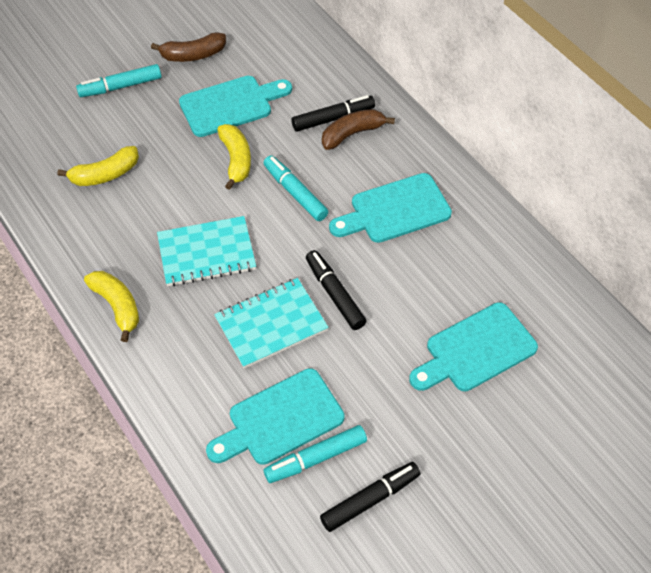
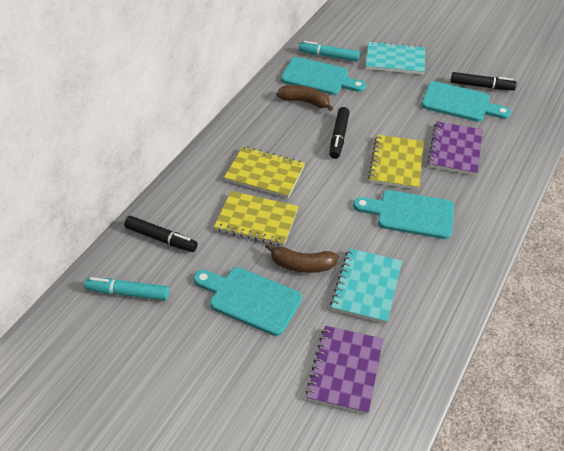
purple notebook: 0 -> 2
turquoise marker: 3 -> 2
yellow banana: 3 -> 0
yellow notebook: 0 -> 3

